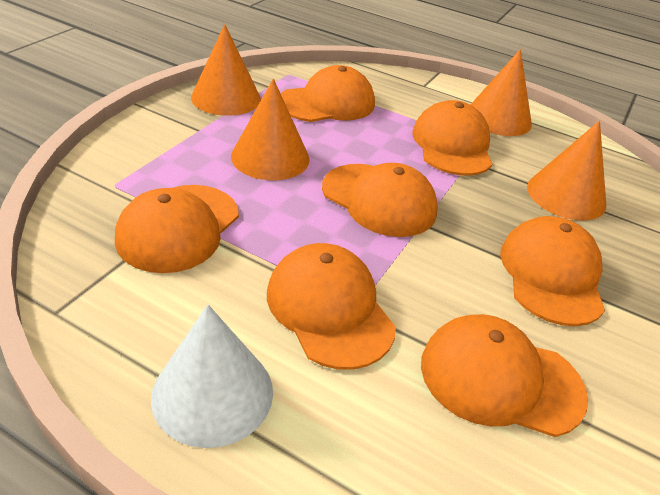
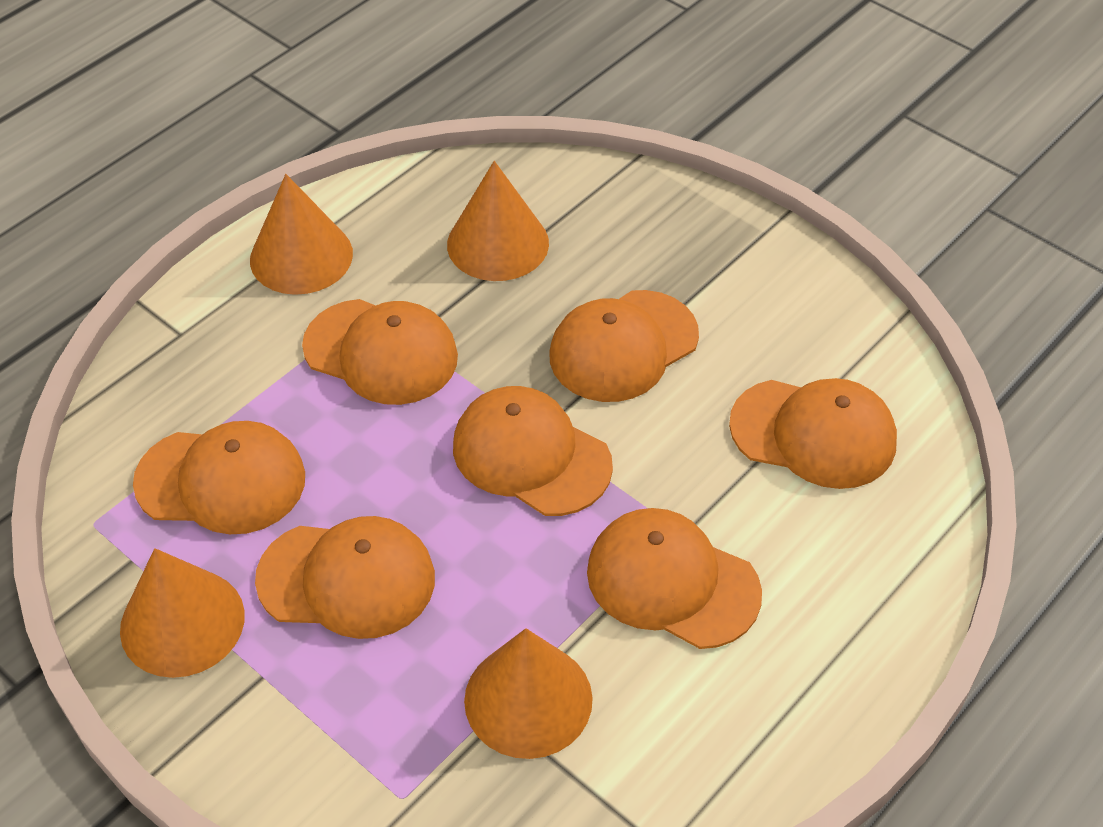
white cone: 1 -> 0

